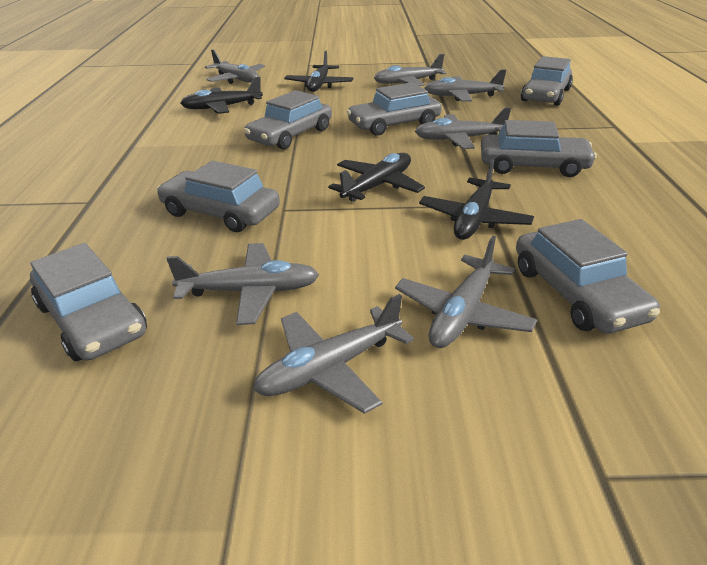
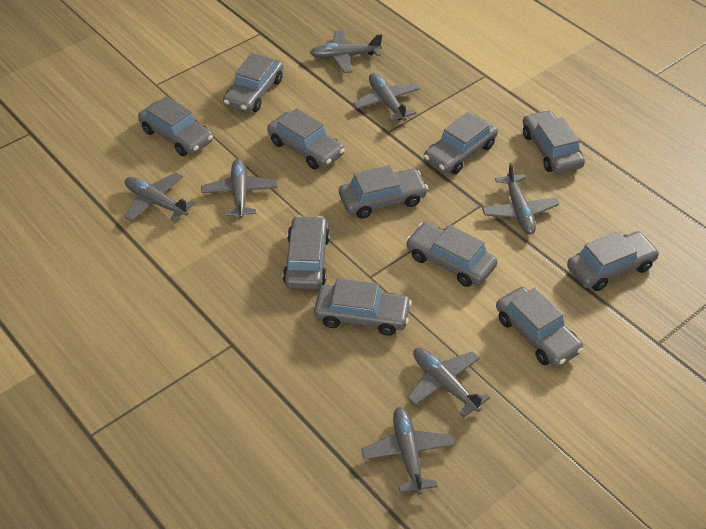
black plane: 4 -> 0
grey car: 7 -> 11

